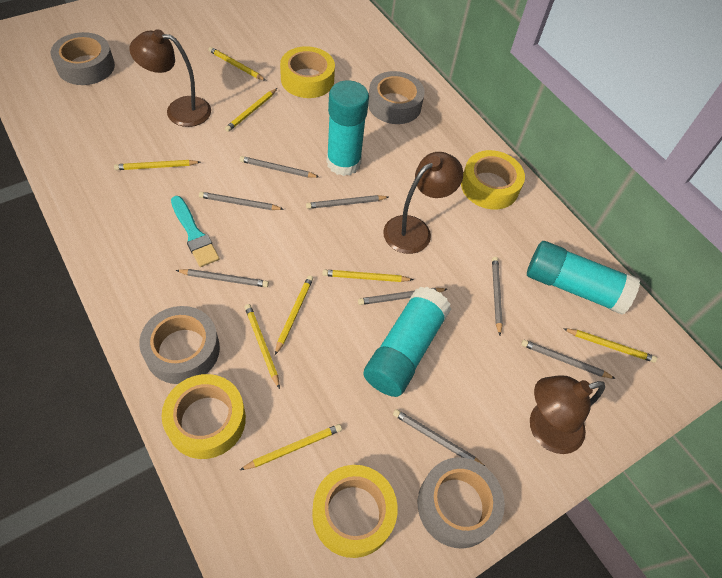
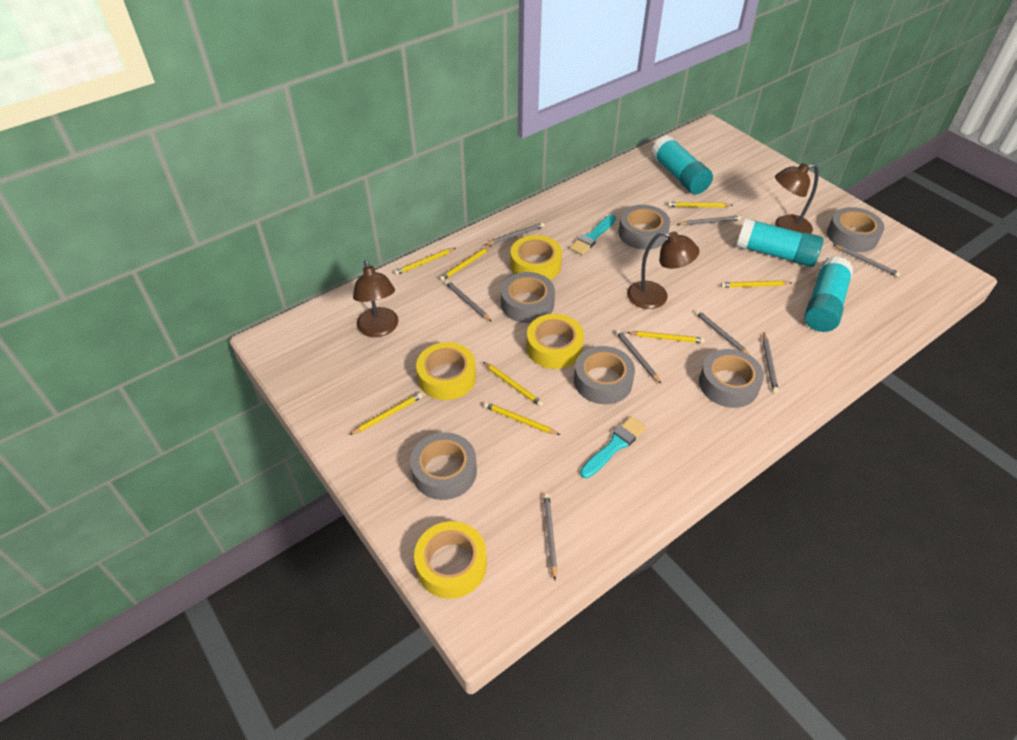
grey tape: 4 -> 6
turquoise brush: 1 -> 2

